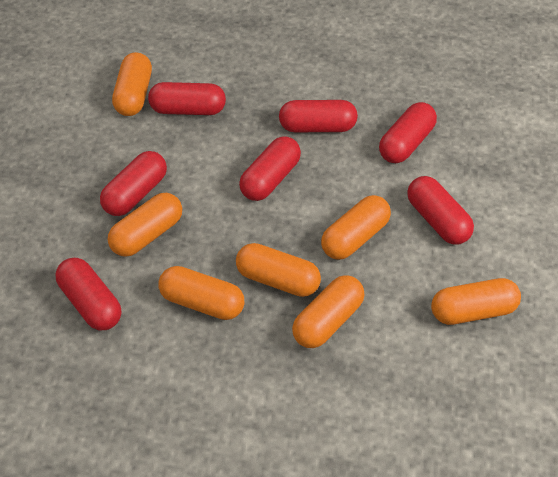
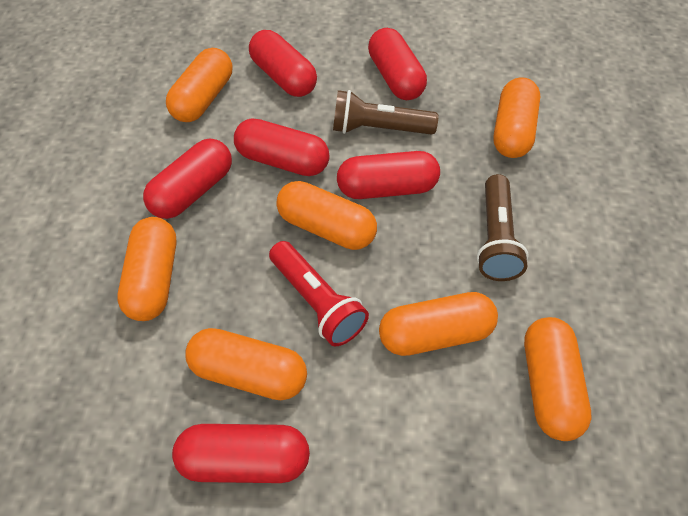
brown flashlight: 0 -> 2
red capsule: 7 -> 6
red flashlight: 0 -> 1

